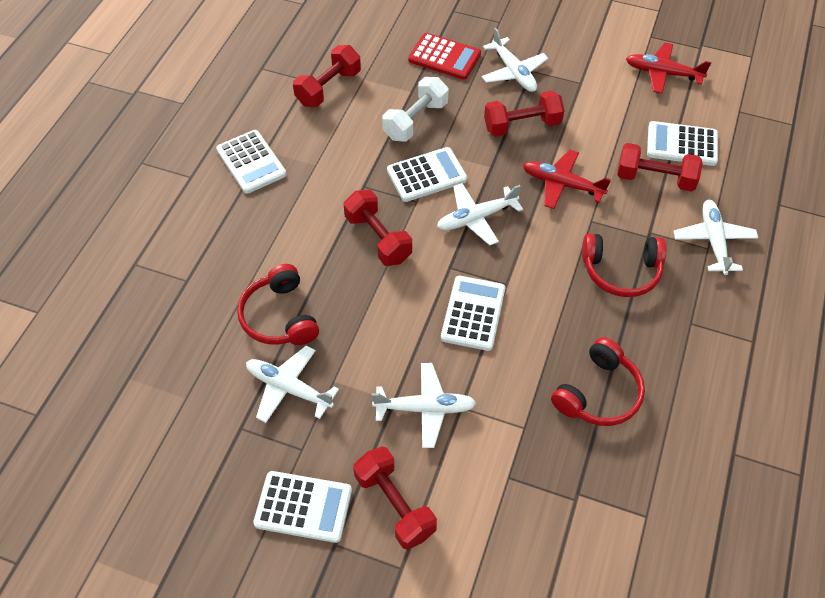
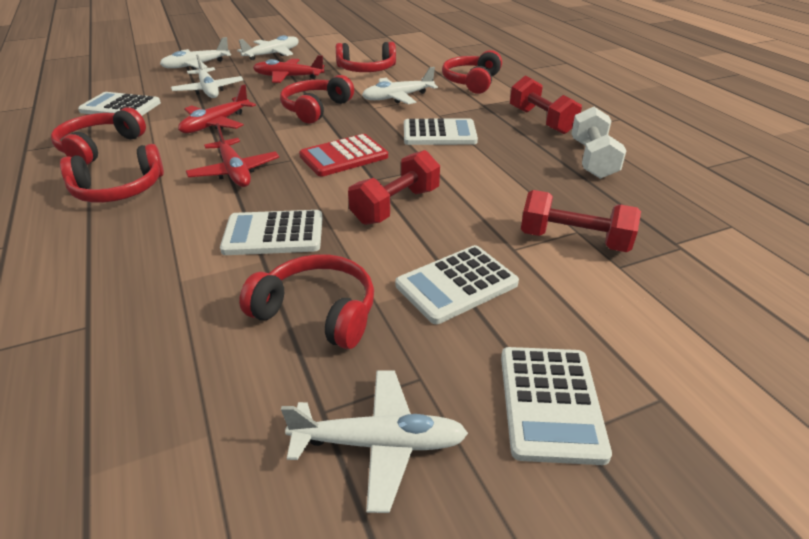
red dumbbell: 5 -> 3
red headphones: 3 -> 6
red plane: 2 -> 3

